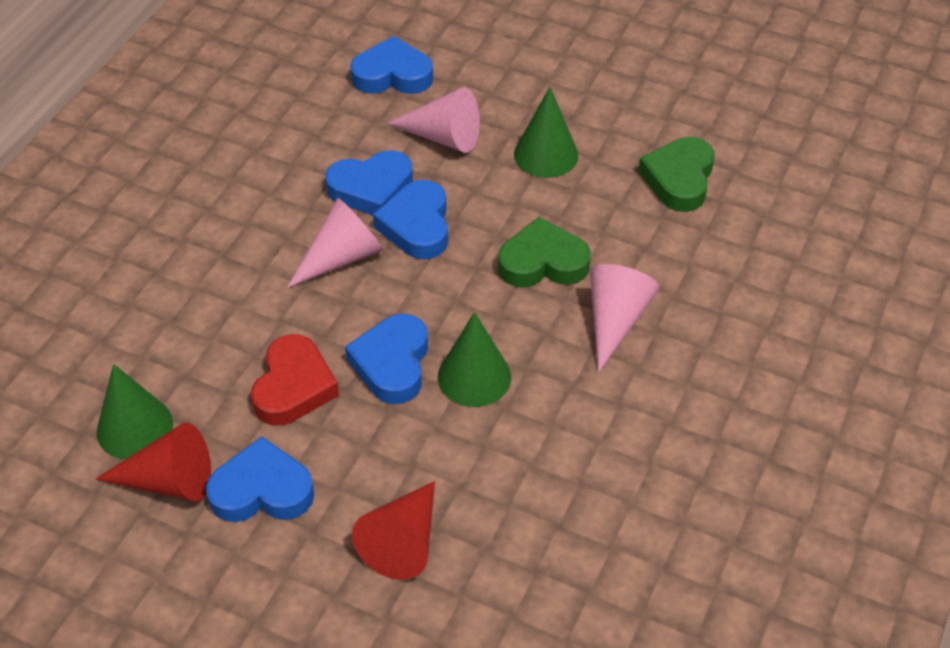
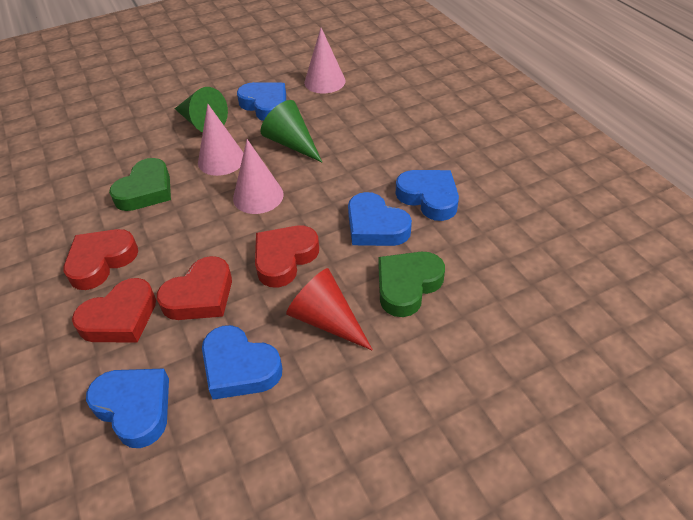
green cone: 3 -> 2
red cone: 2 -> 1
red heart: 1 -> 4

